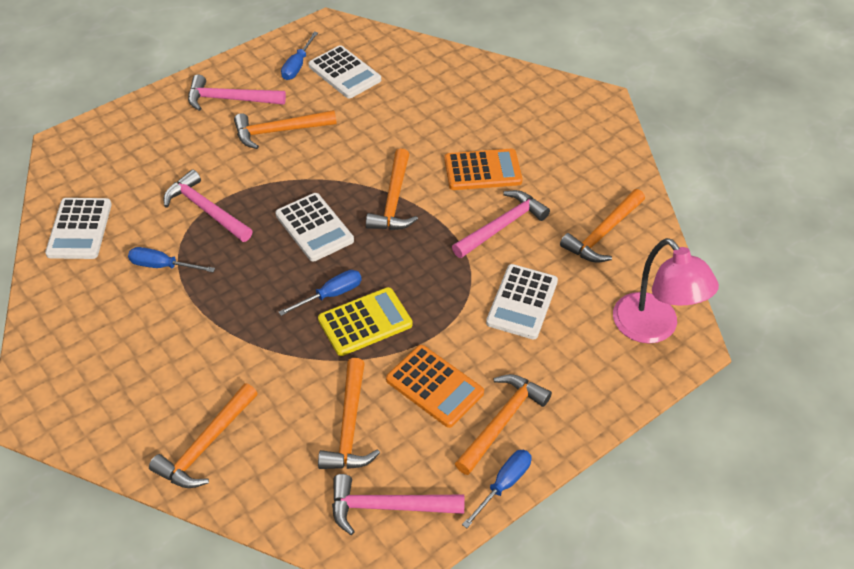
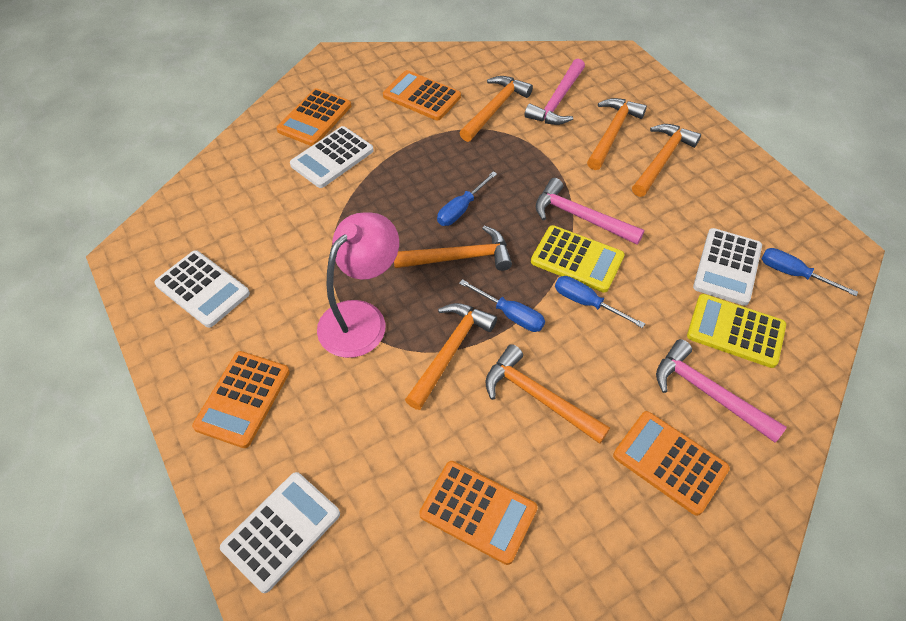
orange calculator: 2 -> 5
pink hammer: 4 -> 3
yellow calculator: 1 -> 2

